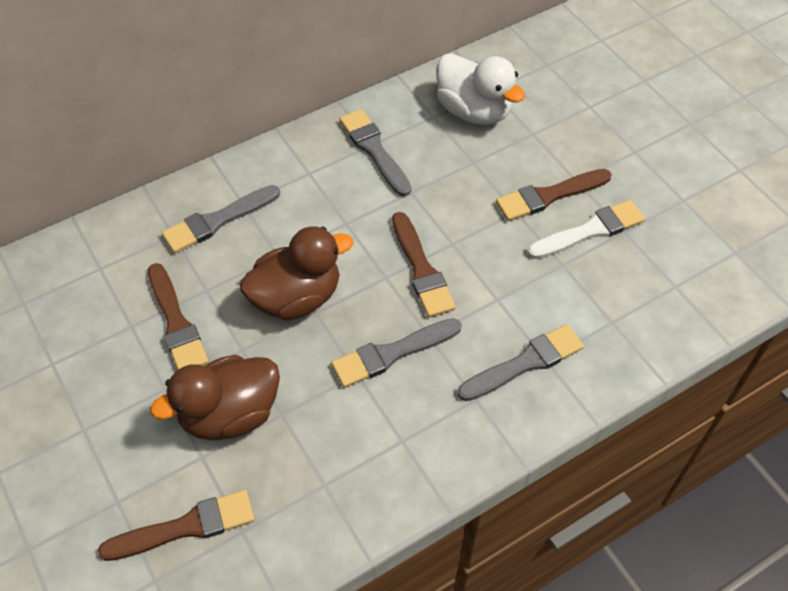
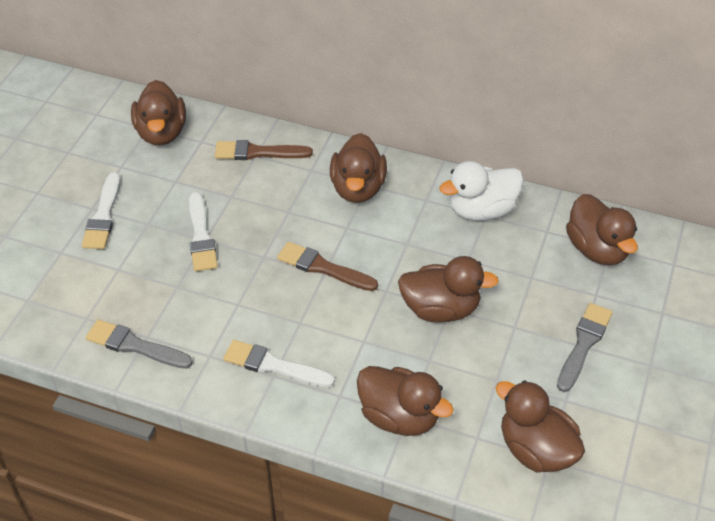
brown brush: 4 -> 2
brown duck: 2 -> 6
grey brush: 4 -> 2
white brush: 1 -> 3

